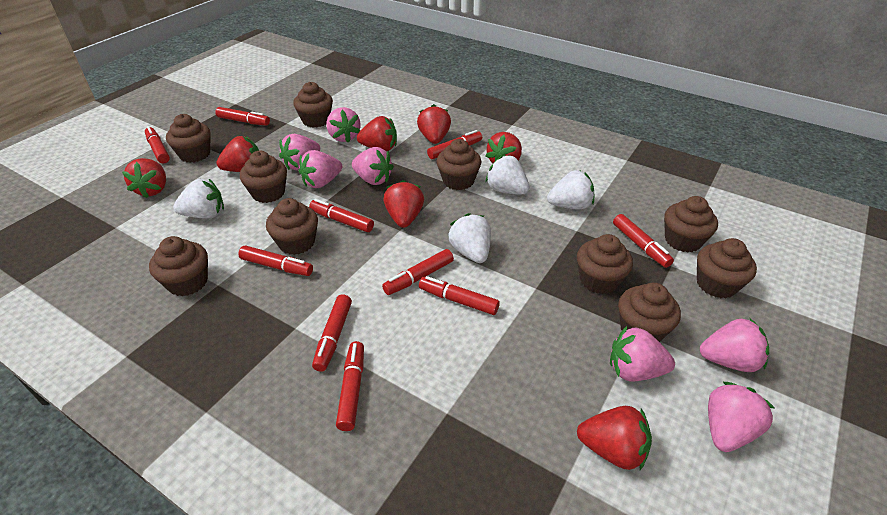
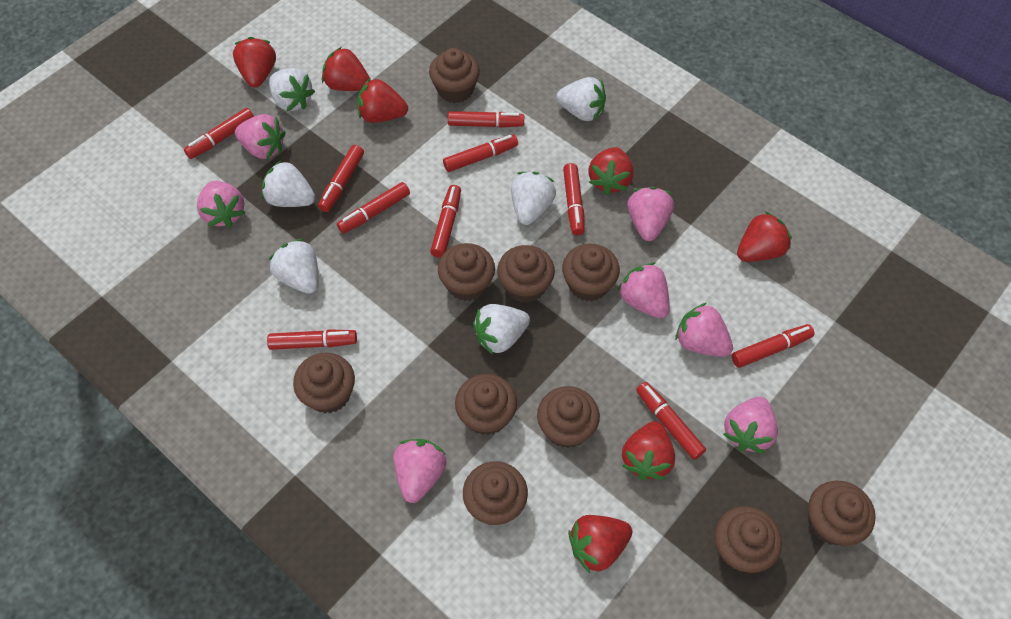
white strawberry: 4 -> 6

